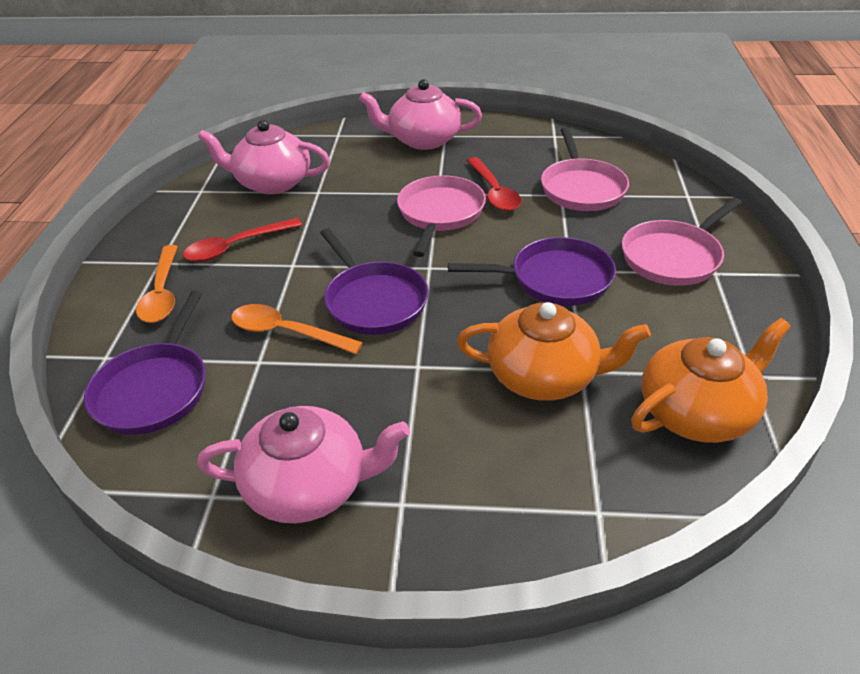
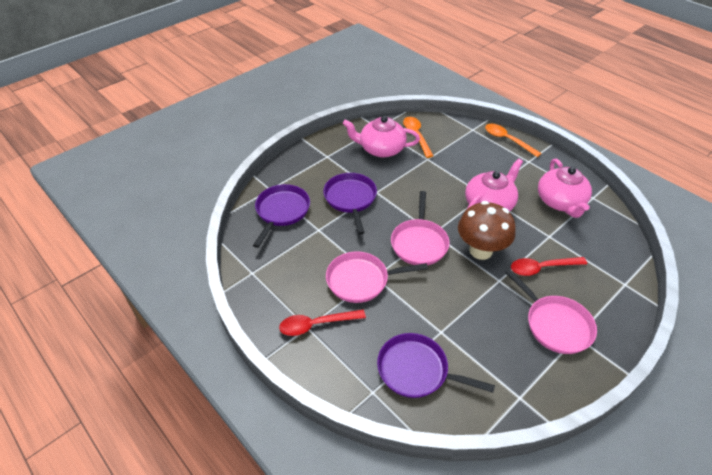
brown mushroom: 0 -> 1
orange teapot: 2 -> 0

